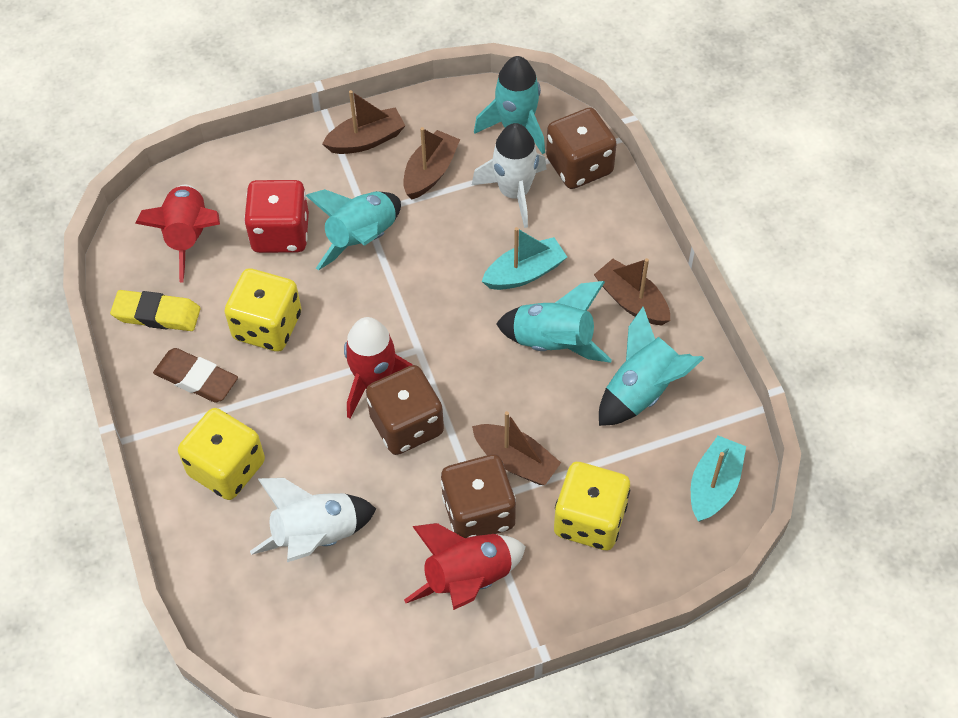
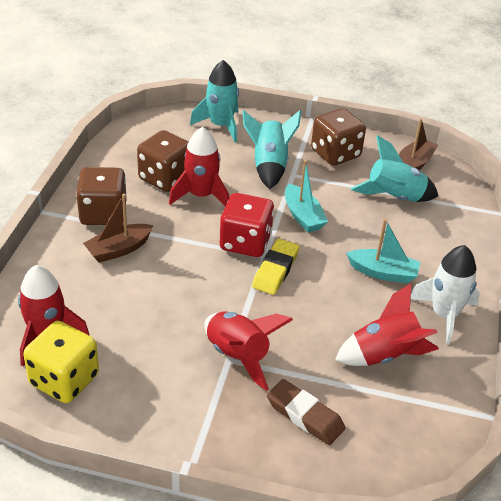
brown boat: 4 -> 2
red rocket: 3 -> 4
turquoise rocket: 4 -> 3
white rocket: 2 -> 1
yellow dice: 3 -> 1

